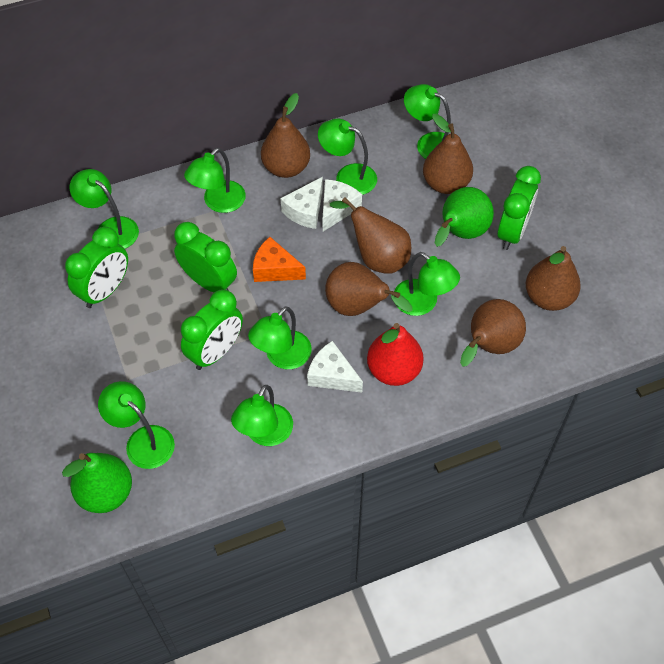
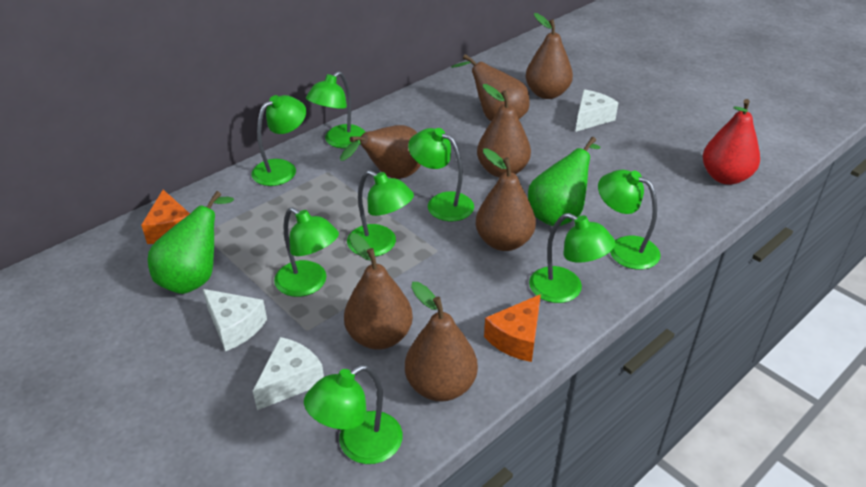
brown pear: 6 -> 7
green clock: 4 -> 0
orange cheese: 1 -> 2

